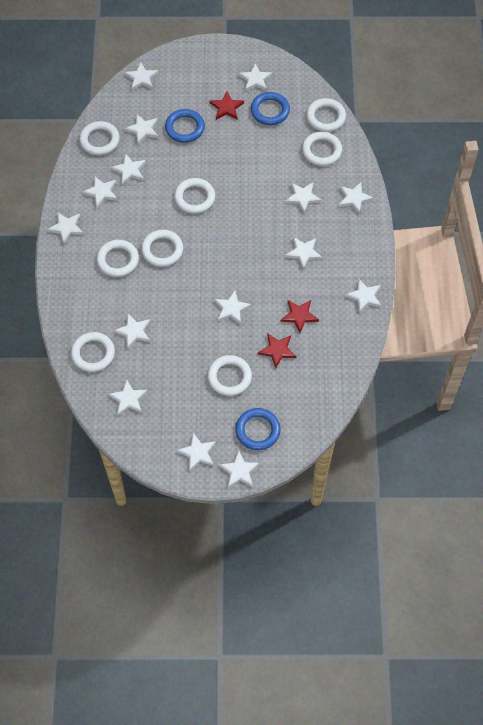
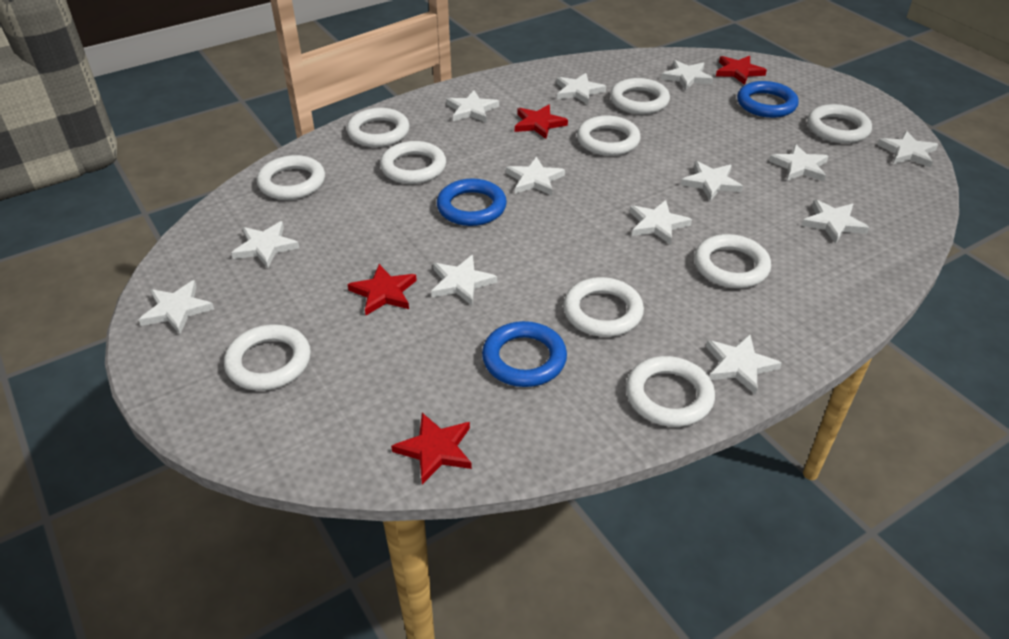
red star: 3 -> 4
white ring: 8 -> 10
white star: 15 -> 13

